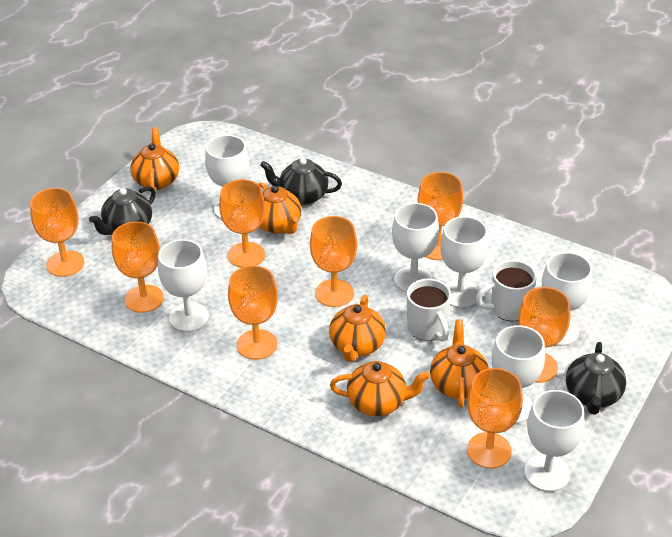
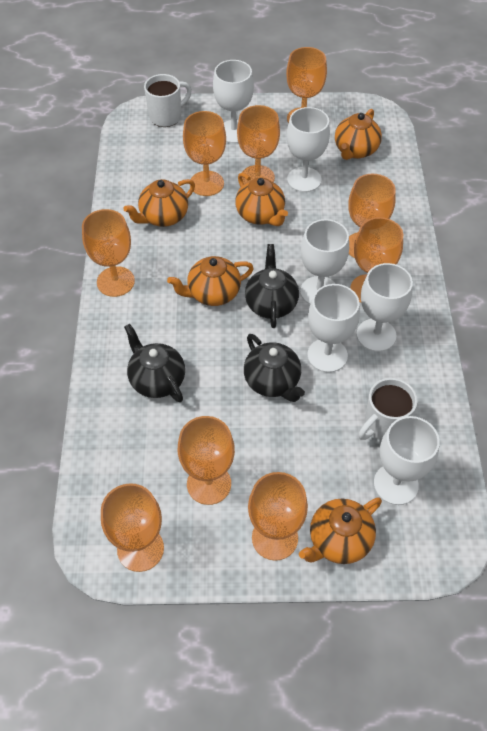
orange goblet: 8 -> 9
white goblet: 7 -> 6

